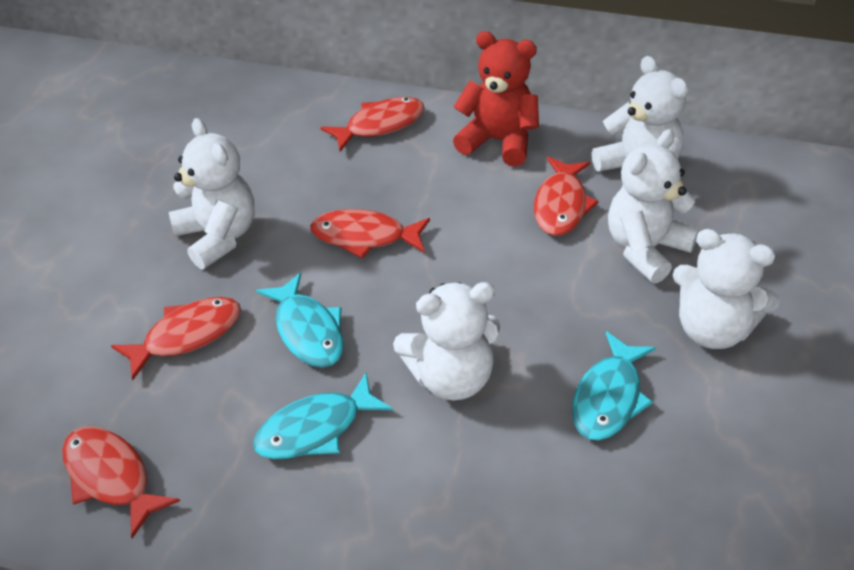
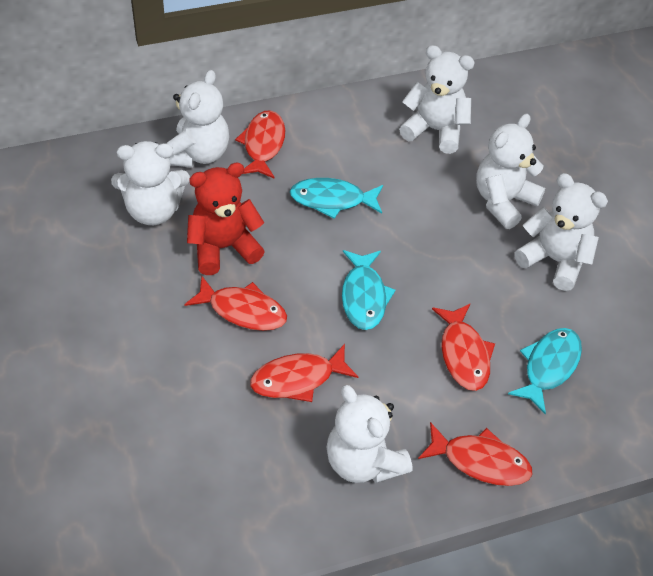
white teddy bear: 5 -> 6

